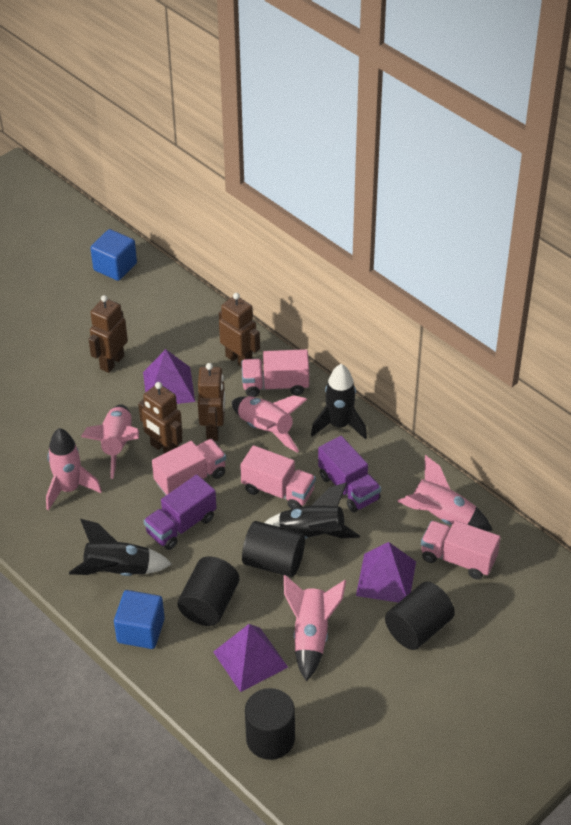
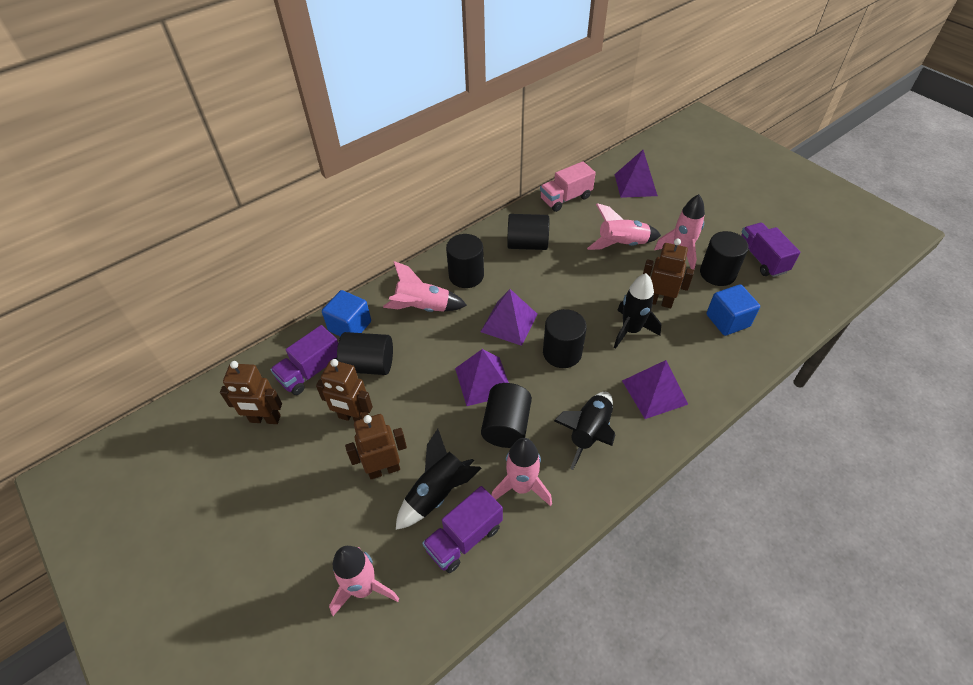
black cylinder: 4 -> 6
pink truck: 4 -> 1
purple pyramid: 3 -> 4
purple truck: 2 -> 3

